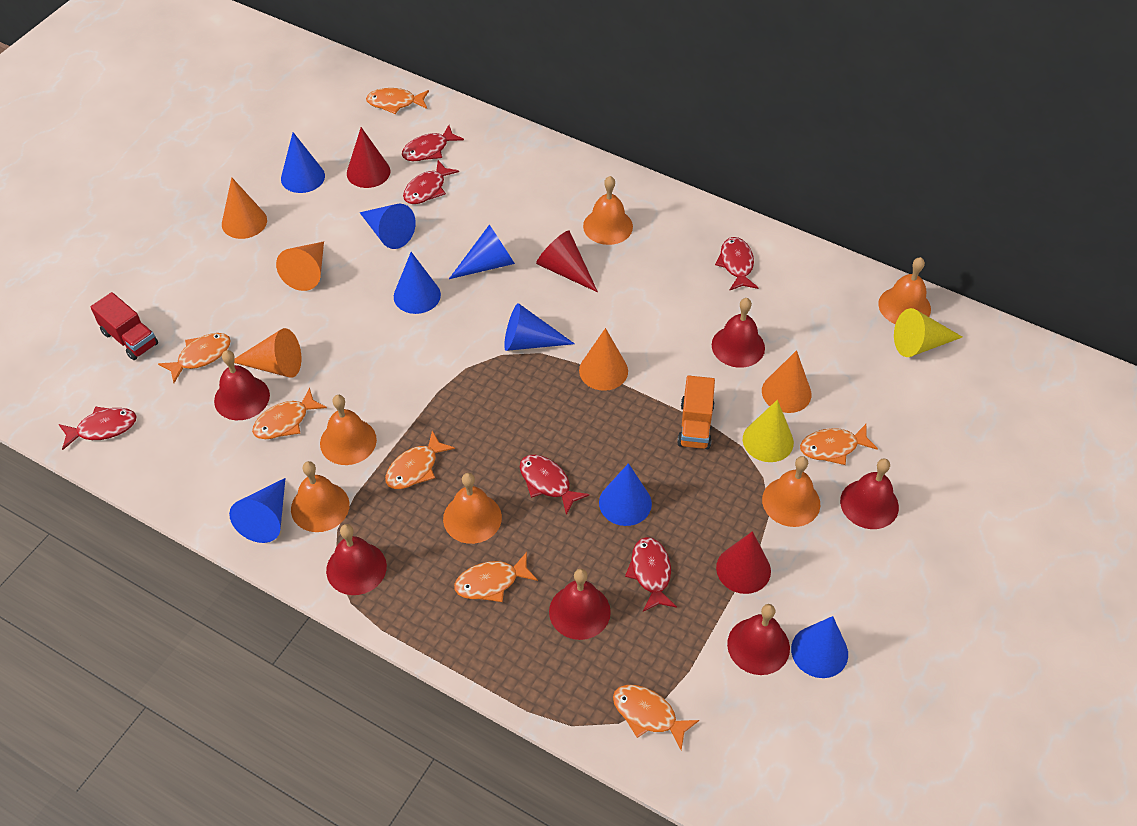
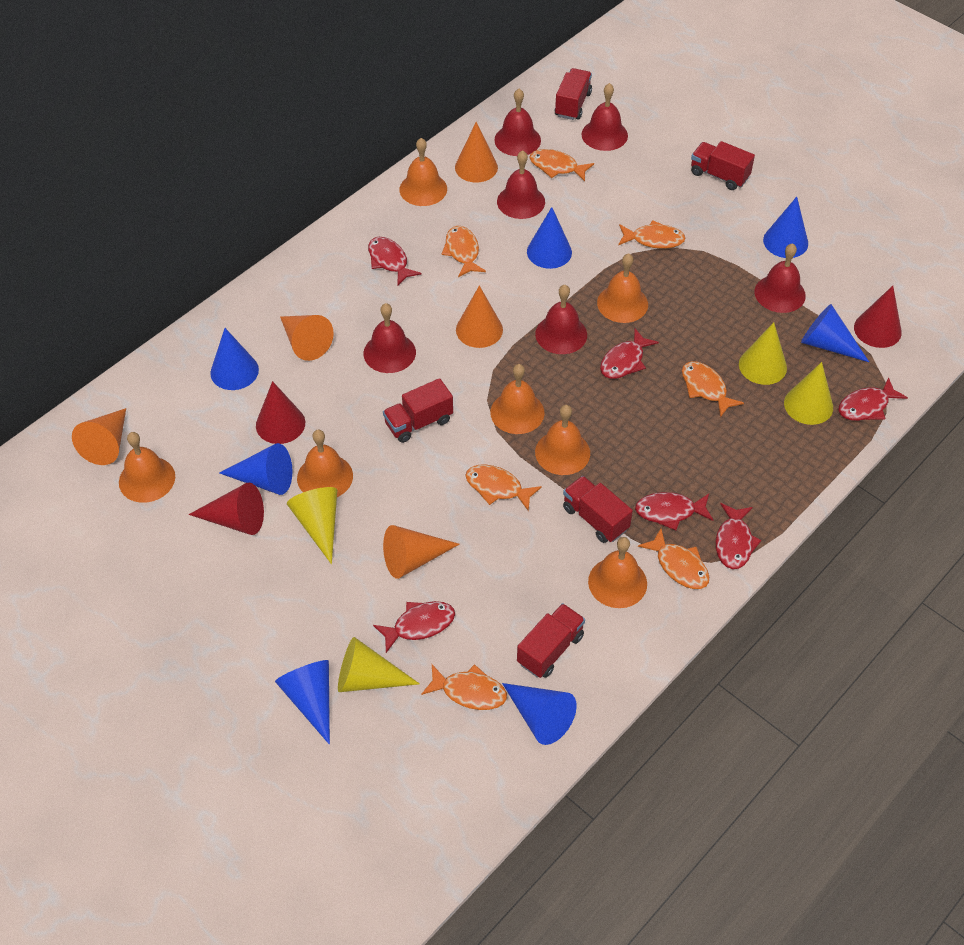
blue cone: 8 -> 7
orange bell: 6 -> 7
orange truck: 1 -> 0
red truck: 1 -> 5
yellow cone: 2 -> 4

